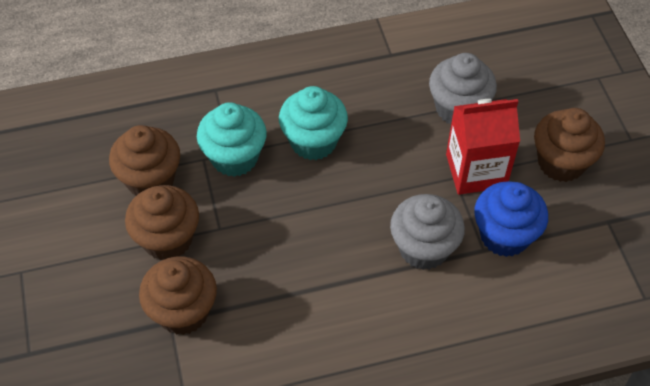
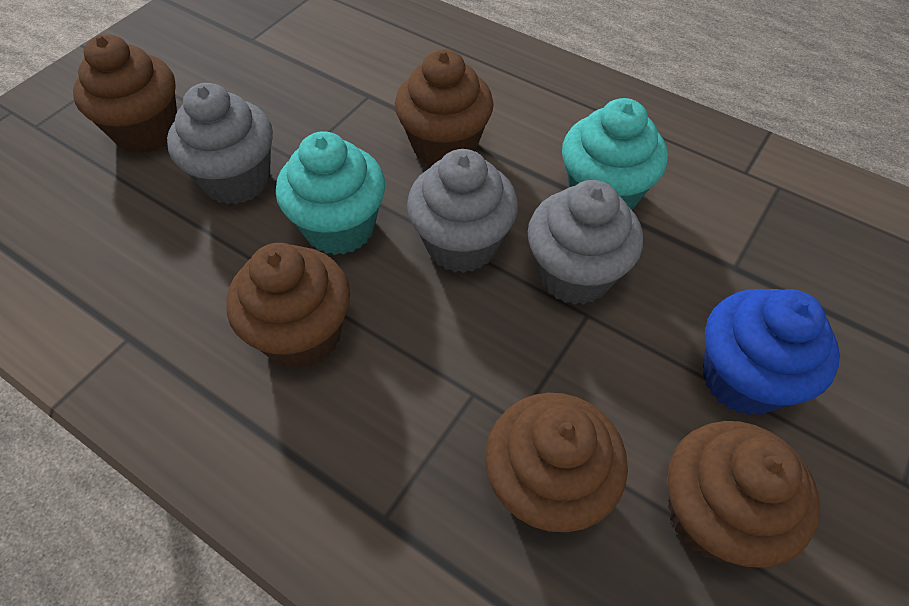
brown cupcake: 4 -> 5
grey cupcake: 2 -> 3
red carton: 1 -> 0

